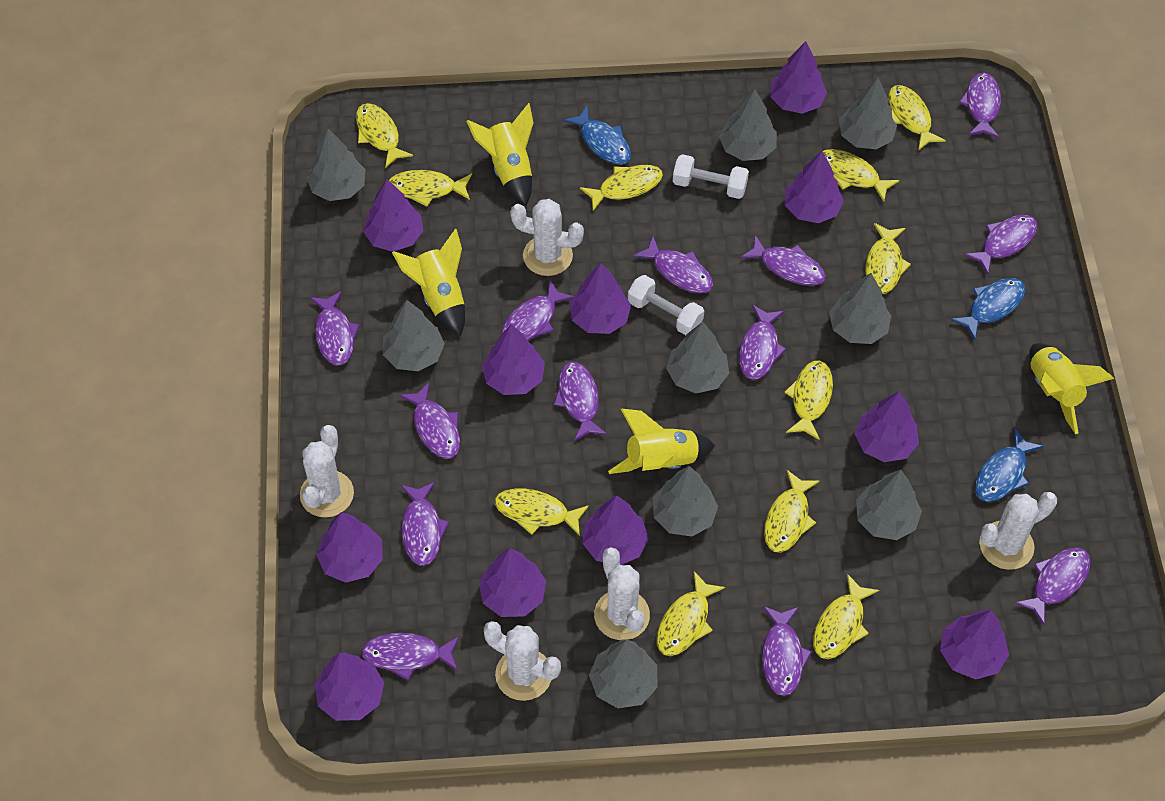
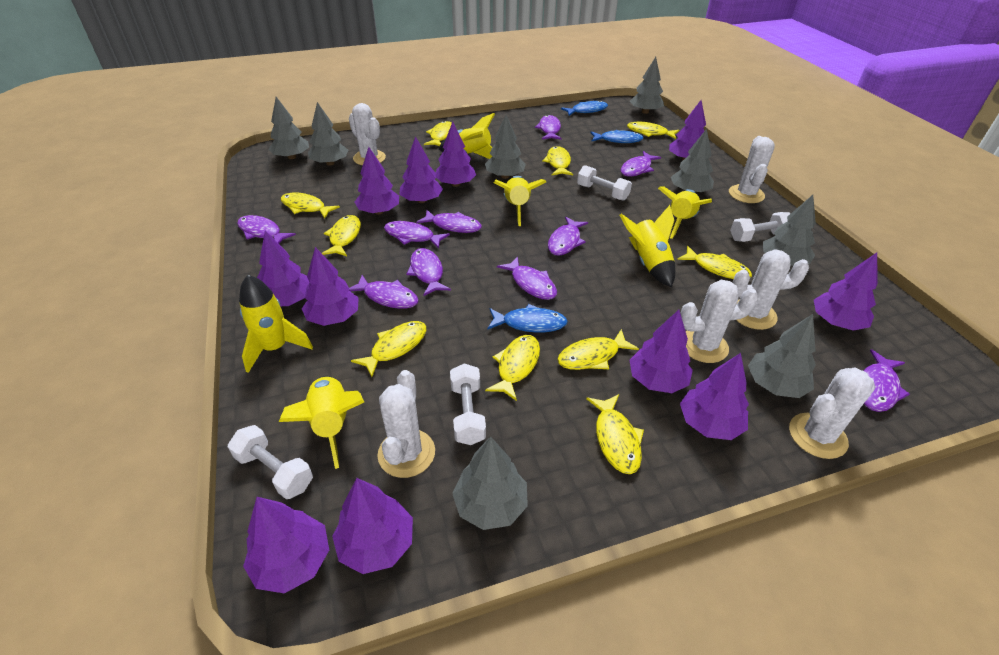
grey tree: 9 -> 8
purple fish: 13 -> 10
white cactus: 5 -> 6
white dumbbell: 2 -> 4
yellow fish: 11 -> 10
yellow rocket: 4 -> 6

